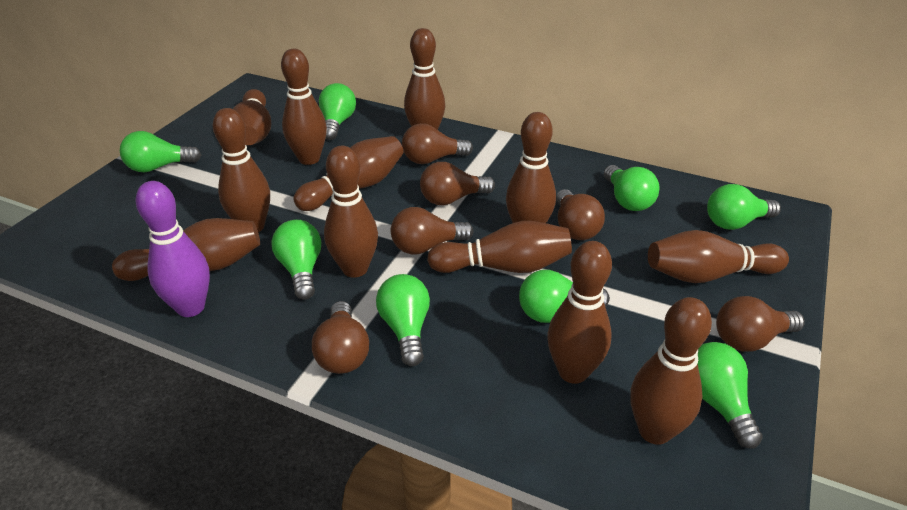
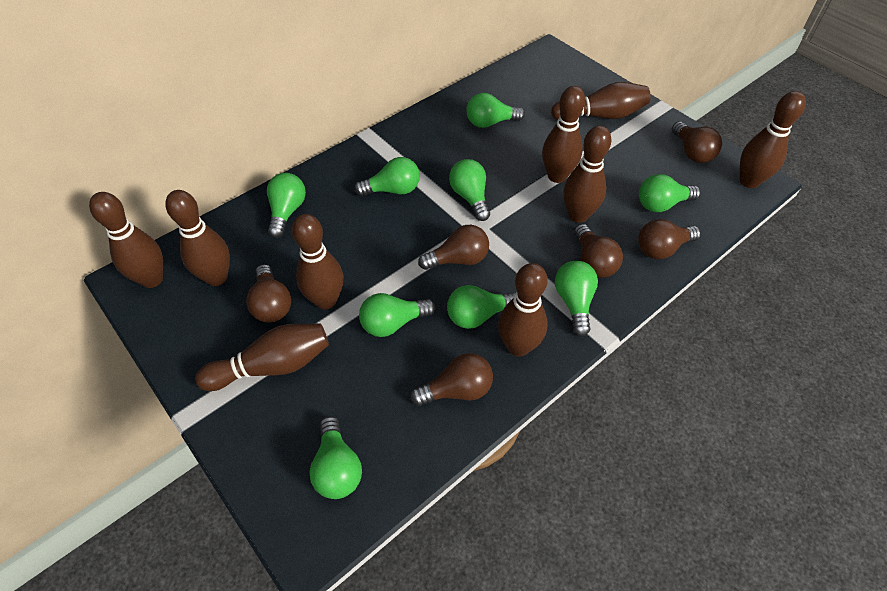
brown bowling pin: 12 -> 9
green light bulb: 8 -> 9
purple bowling pin: 1 -> 0

